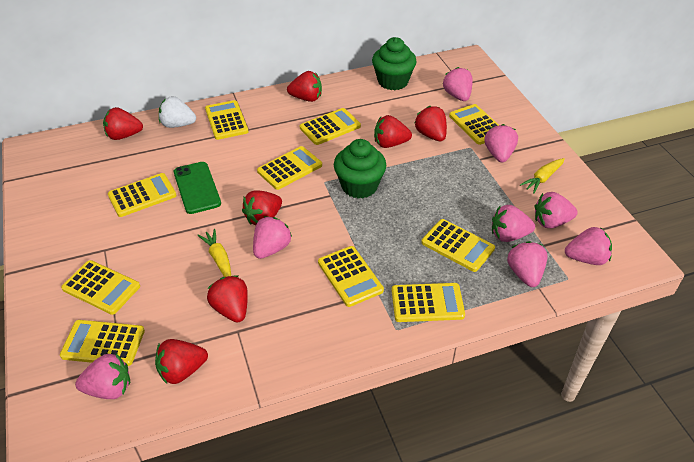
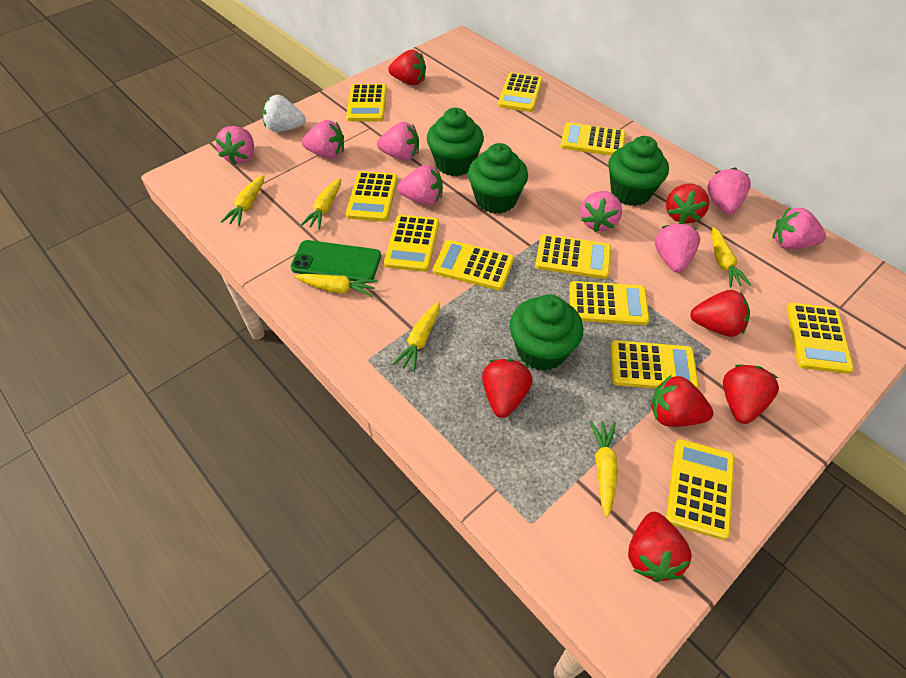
green cupcake: 2 -> 4
yellow calculator: 10 -> 11
yellow carrot: 2 -> 6

